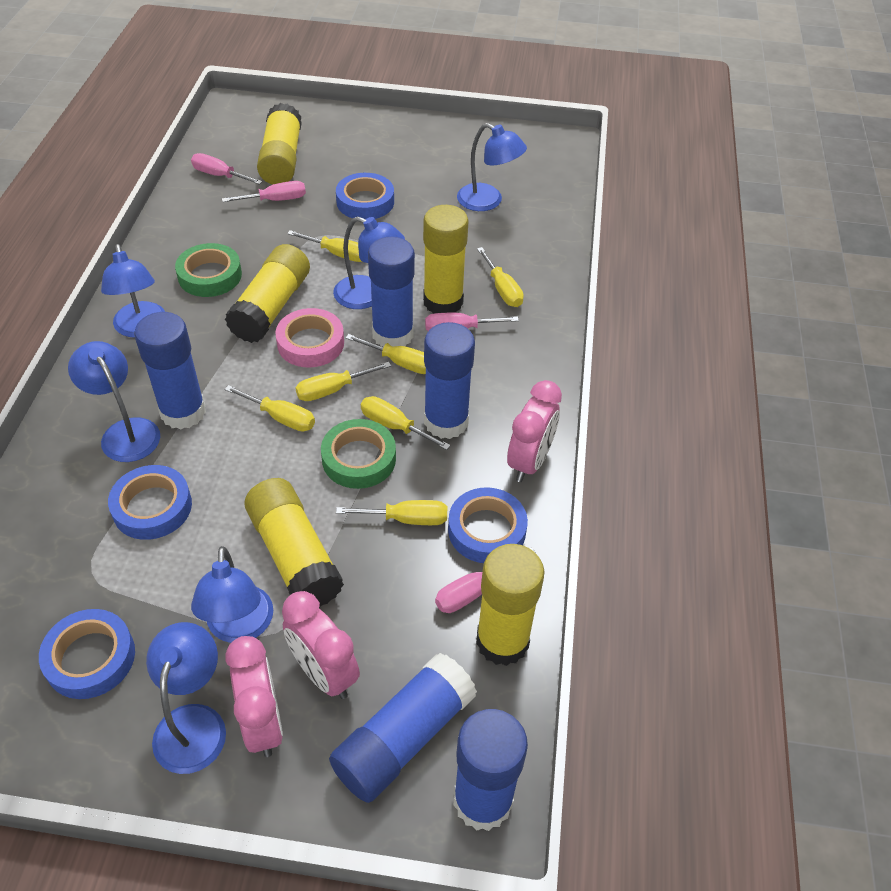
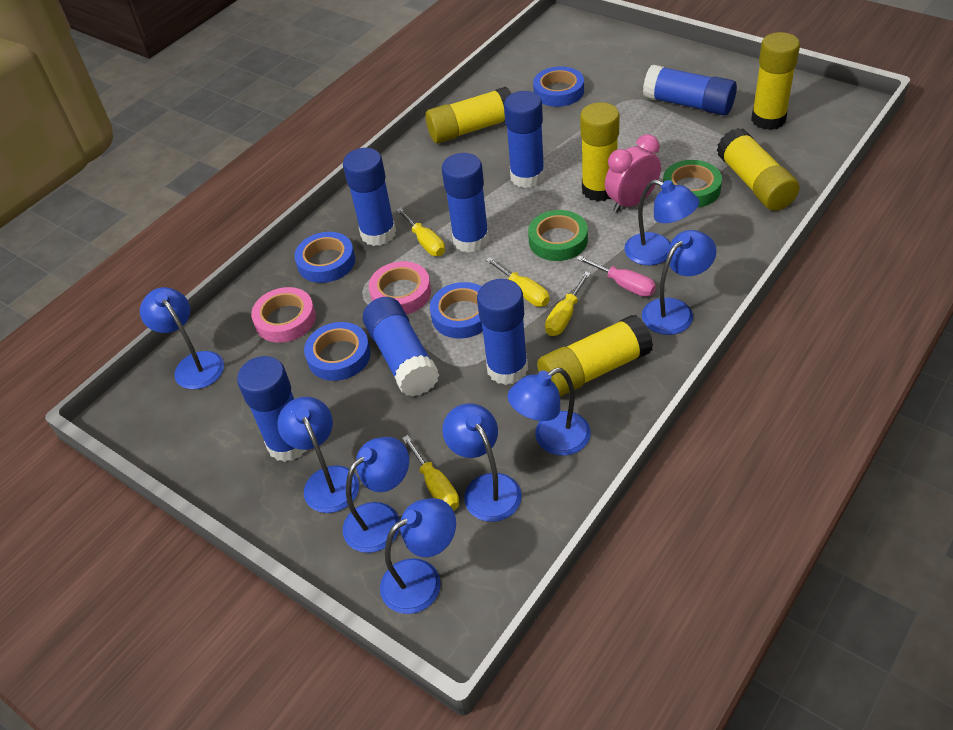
blue glue stick: 5 -> 7
blue lamp: 6 -> 8
pink clock: 3 -> 1
pink screwdriver: 4 -> 1
pink tape: 1 -> 2
yellow screwdriver: 7 -> 4

